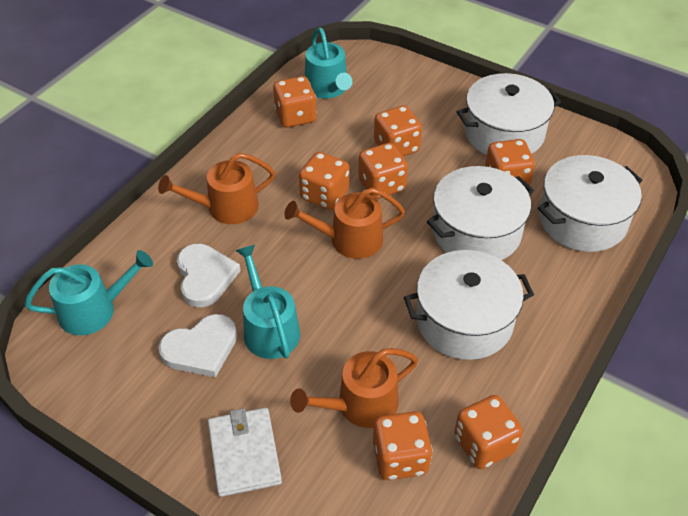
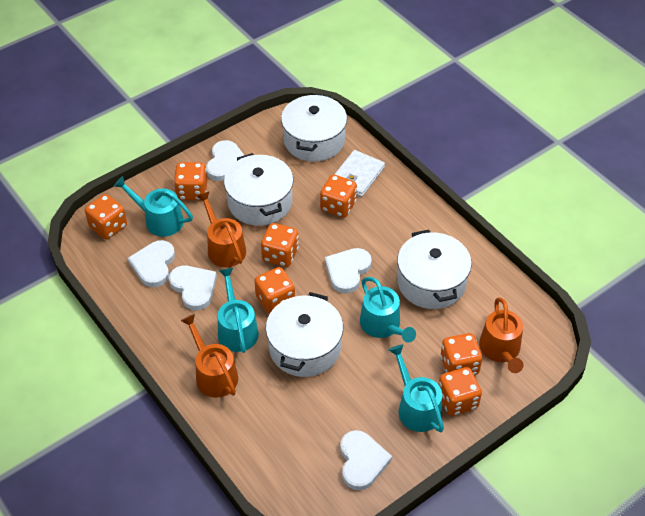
turquoise watering can: 3 -> 4
white heart: 2 -> 5

